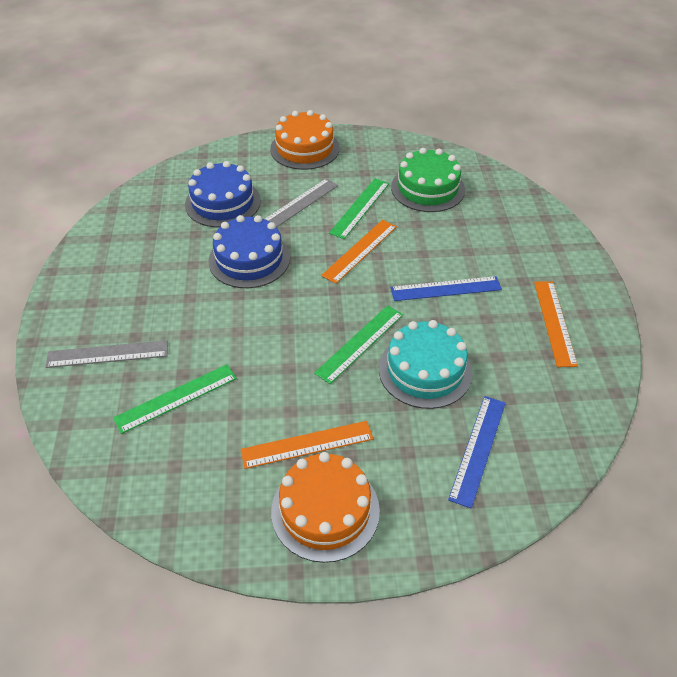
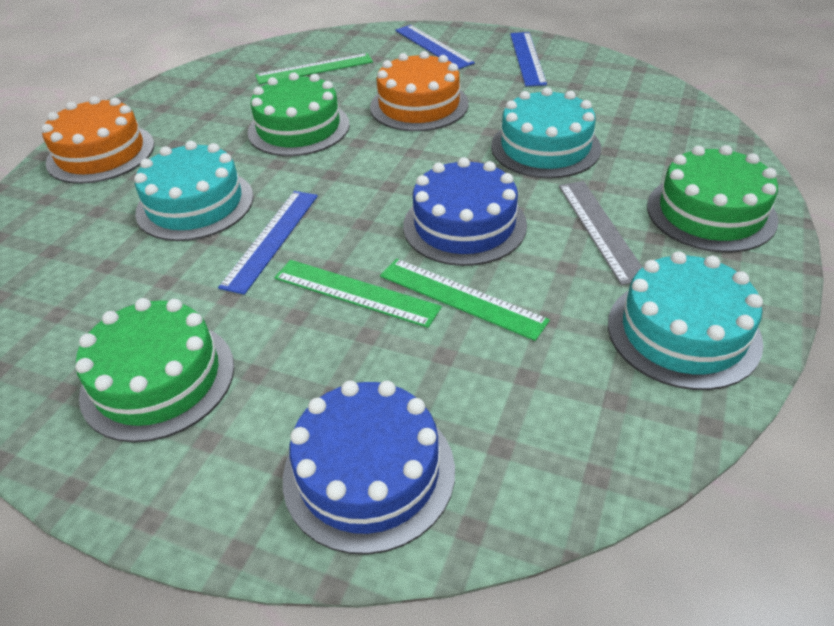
blue ruler: 2 -> 3
green cake: 1 -> 3
grey ruler: 2 -> 1
orange ruler: 3 -> 0
turquoise cake: 1 -> 3

